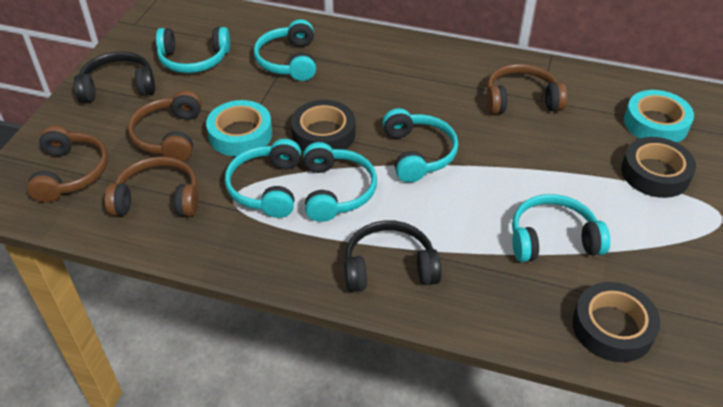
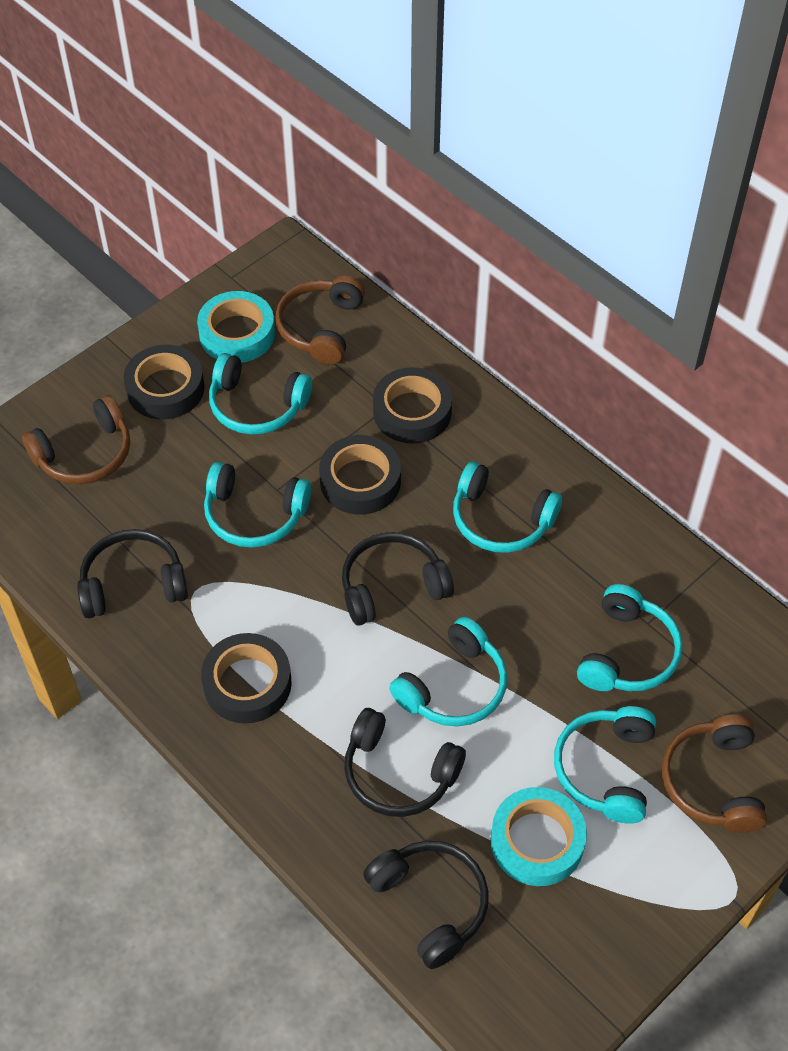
black headphones: 2 -> 4
black tape: 3 -> 4
brown headphones: 4 -> 3

